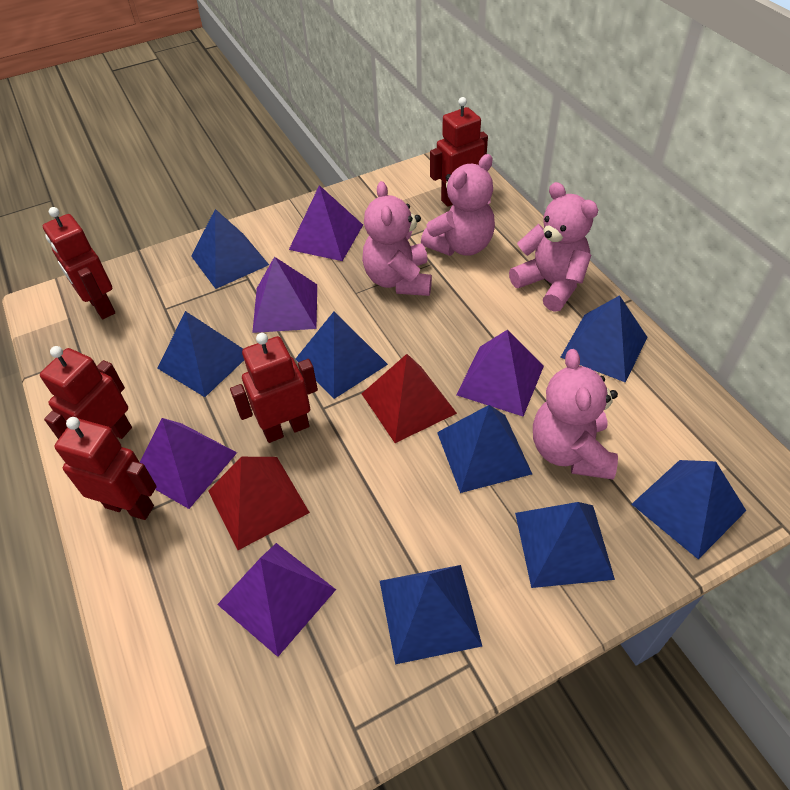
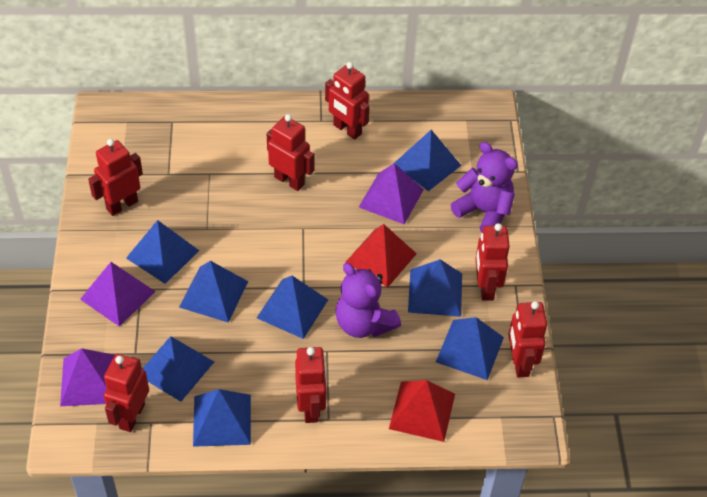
pink teddy bear: 4 -> 0
purple pyramid: 5 -> 3
purple teddy bear: 0 -> 2
red robot: 5 -> 7

